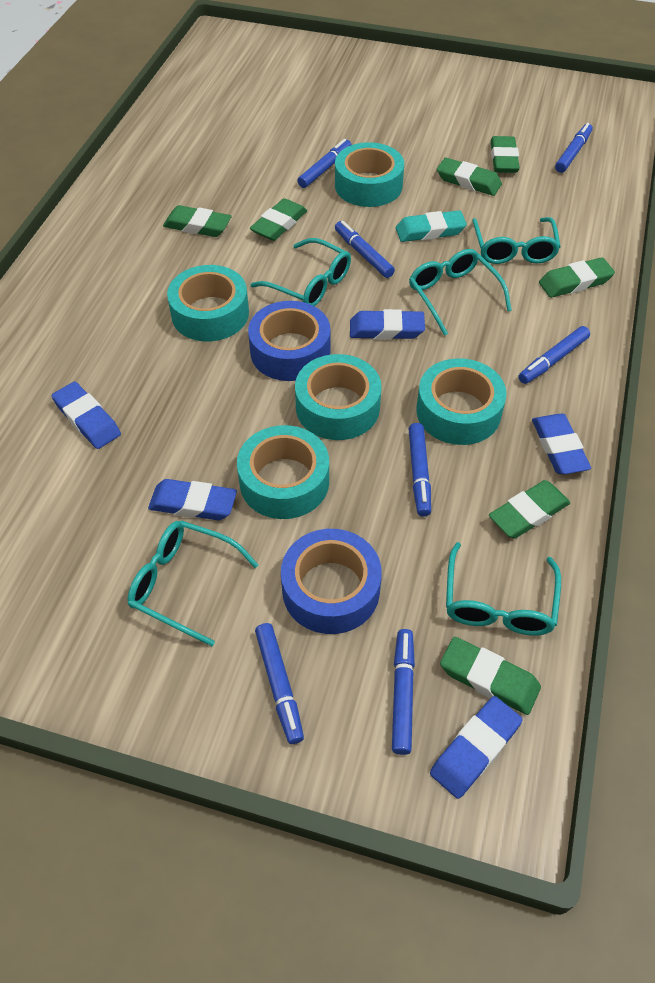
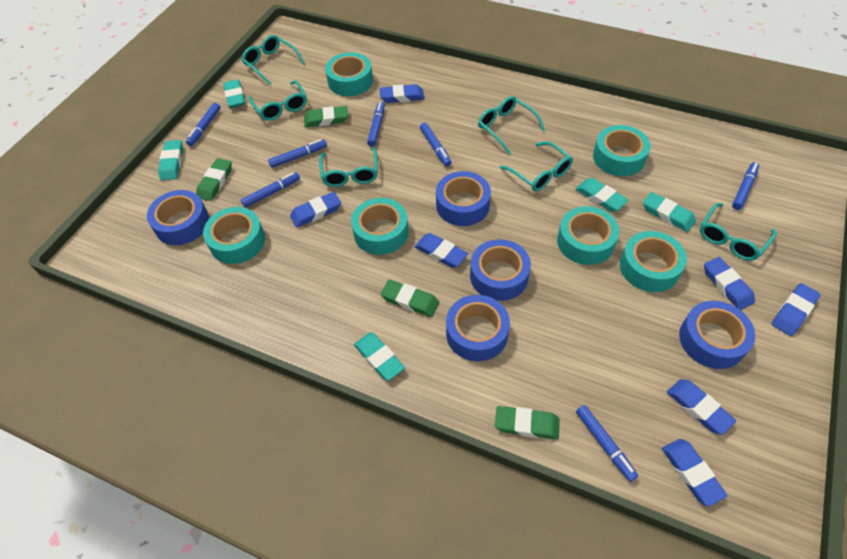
blue eraser: 5 -> 7
blue tape: 2 -> 5
green eraser: 7 -> 4
turquoise eraser: 1 -> 5
turquoise glasses: 5 -> 6
turquoise tape: 5 -> 6

